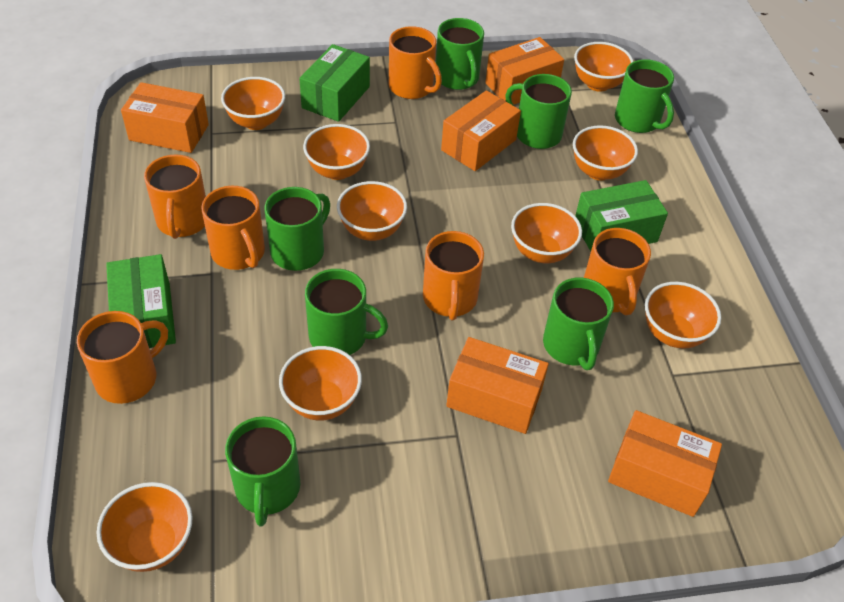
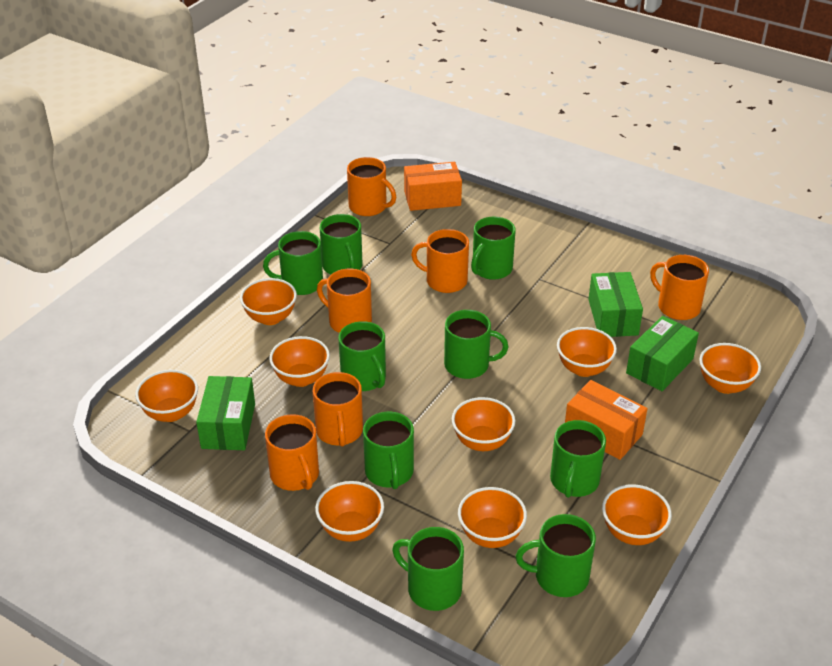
green mug: 7 -> 9
orange box: 5 -> 2

